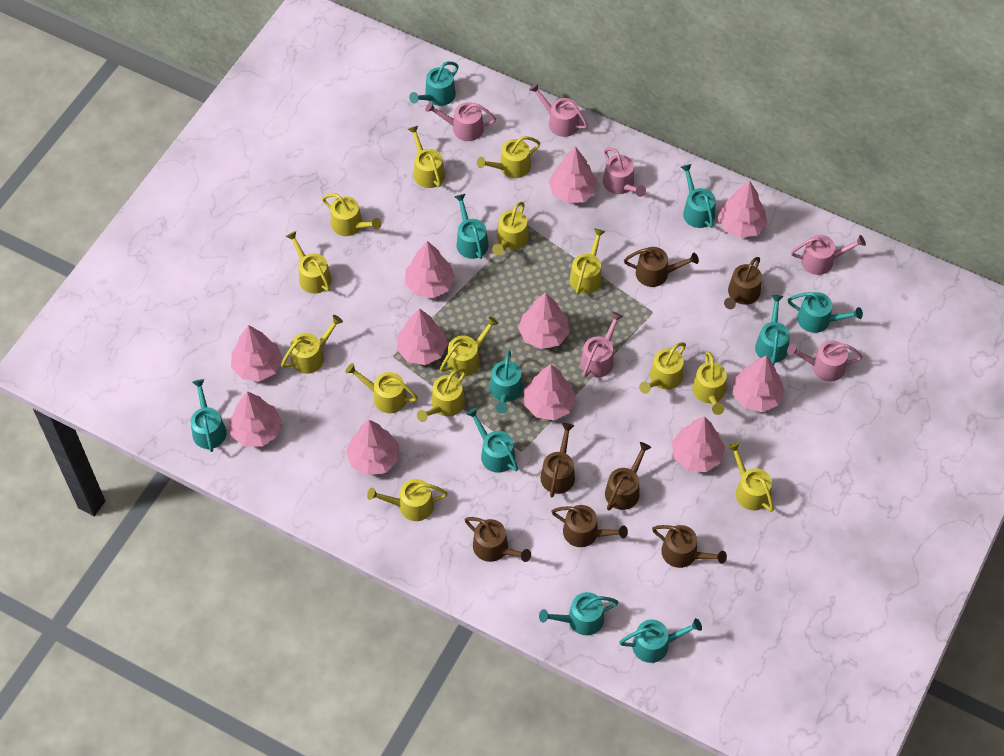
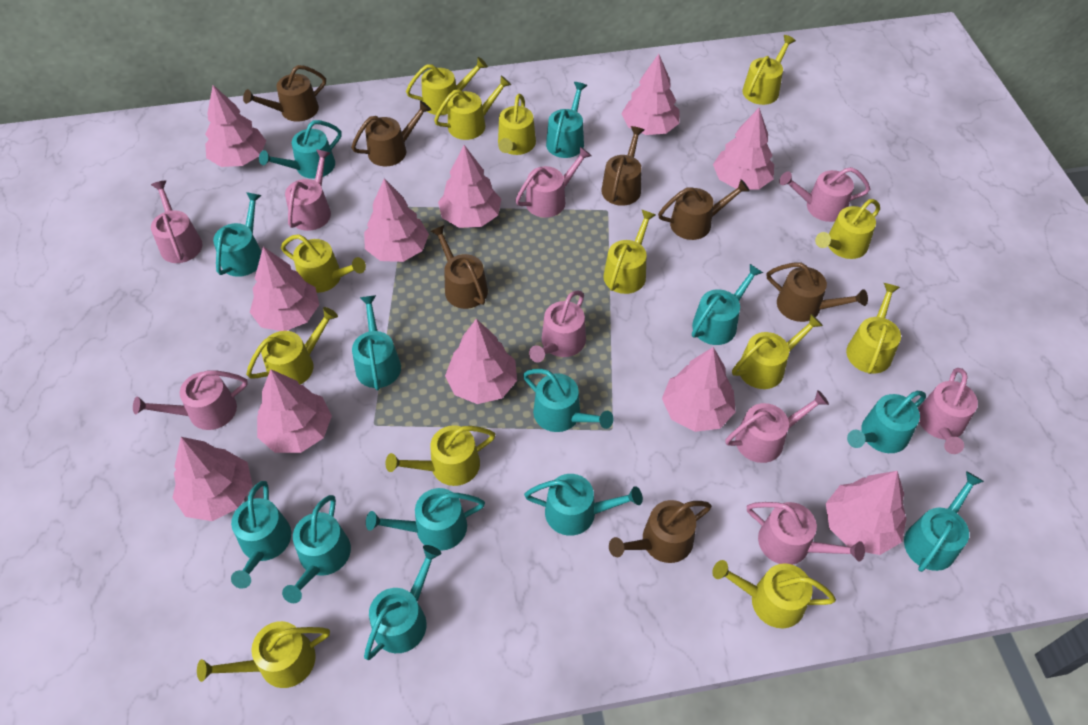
pink watering can: 6 -> 9
turquoise watering can: 10 -> 13
yellow watering can: 14 -> 13

